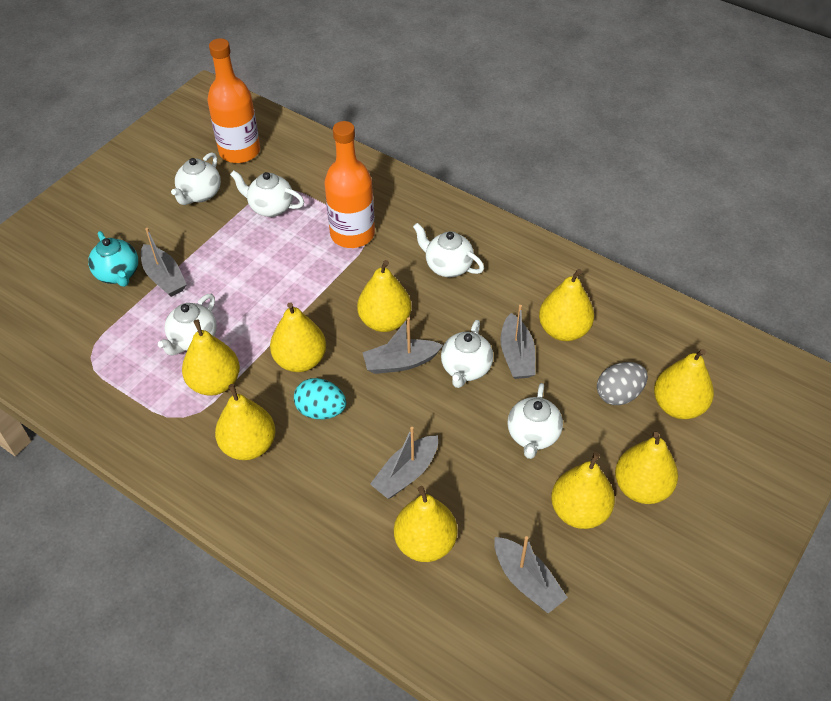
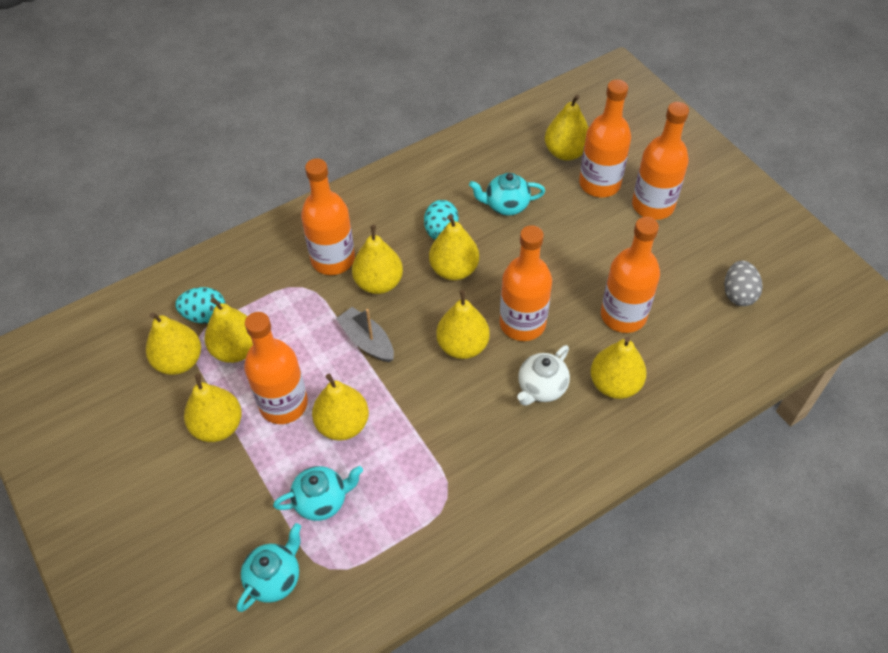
grey boat: 5 -> 1
orange bottle: 2 -> 6
turquoise egg: 1 -> 2
turquoise teapot: 1 -> 3
white teapot: 6 -> 1

